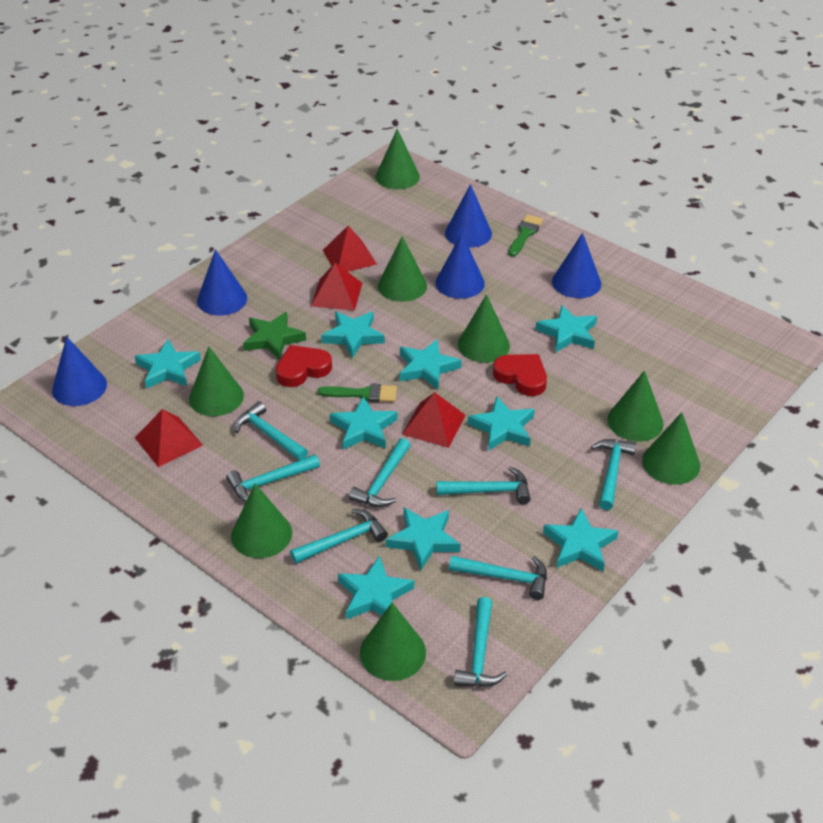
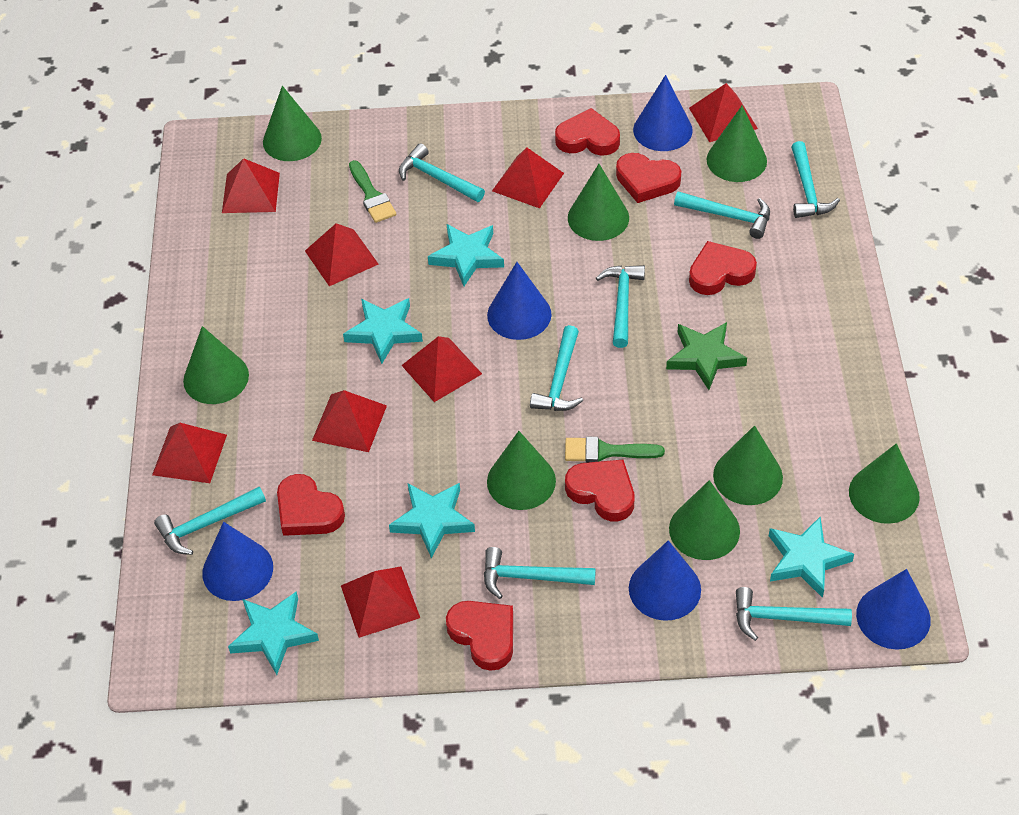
red heart: 2 -> 6
red pyramid: 4 -> 8
turquoise star: 9 -> 5

